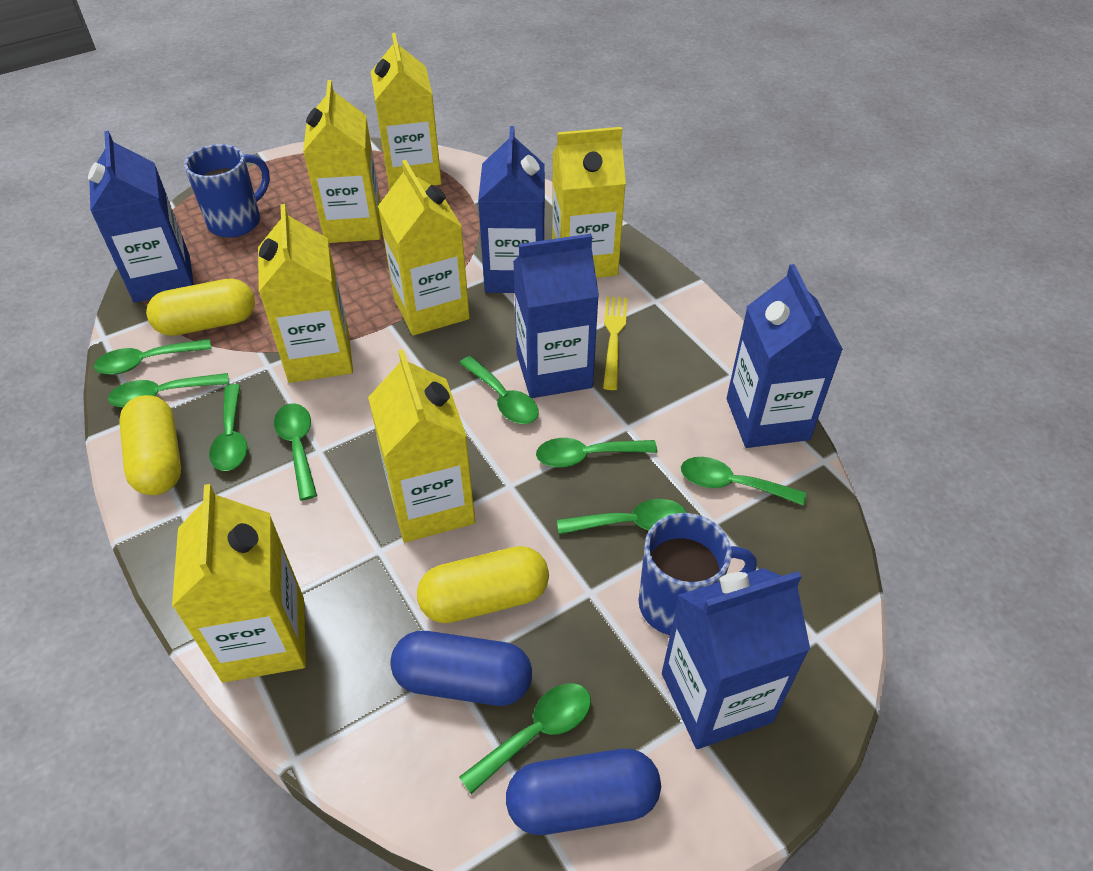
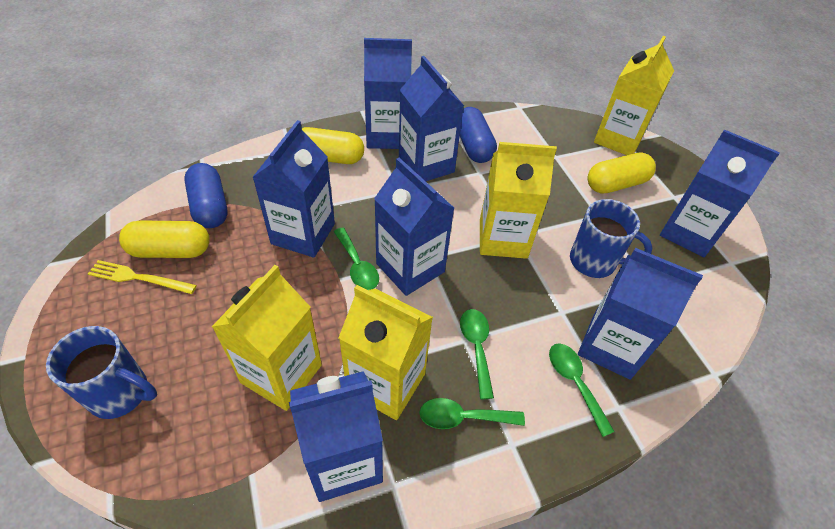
blue carton: 5 -> 7
green spoon: 9 -> 4
yellow carton: 7 -> 4

